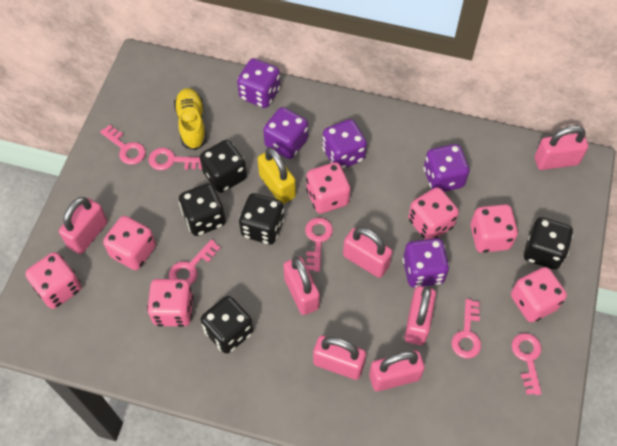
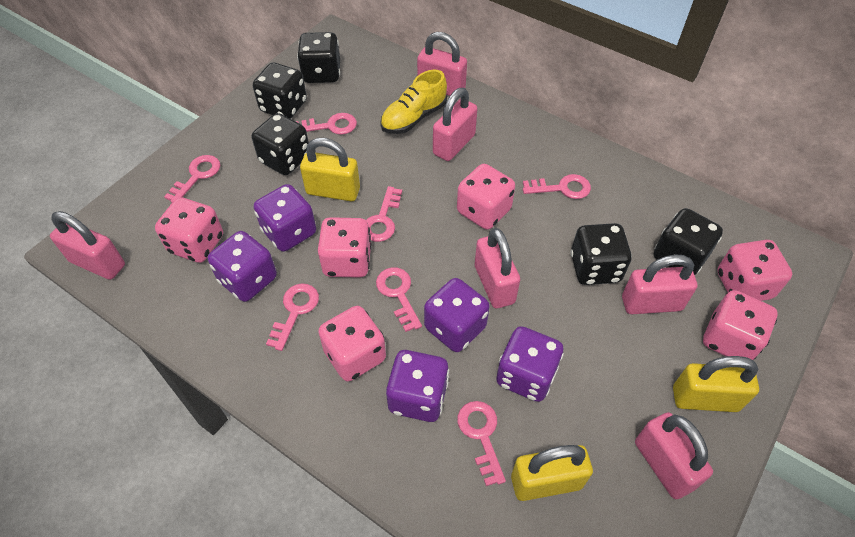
pink dice: 7 -> 6
pink key: 6 -> 7
pink padlock: 7 -> 6
yellow padlock: 1 -> 3

